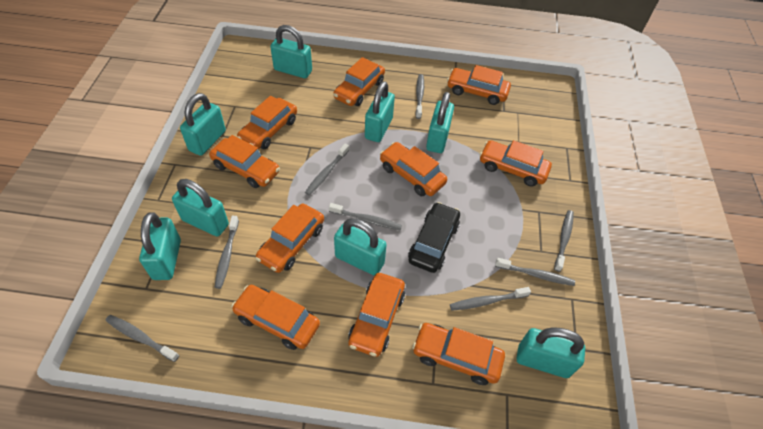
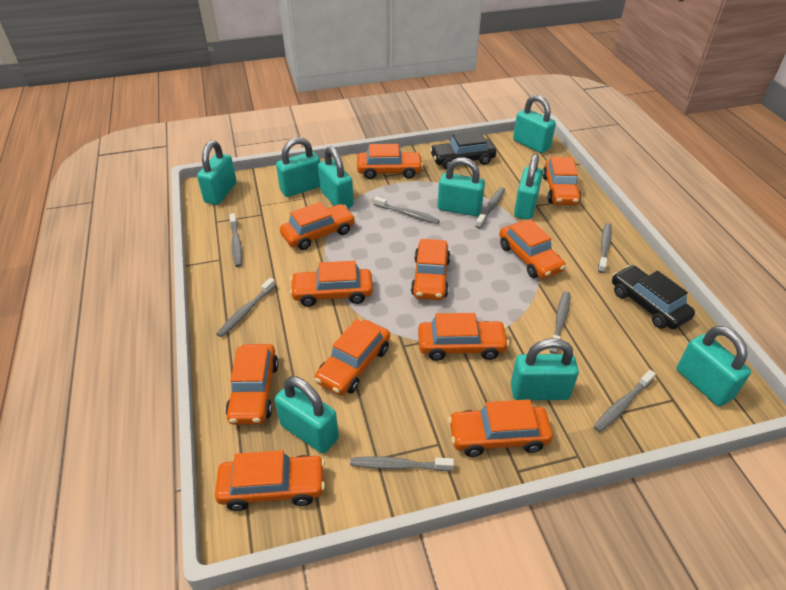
black car: 1 -> 2
orange car: 10 -> 11
turquoise padlock: 8 -> 9

